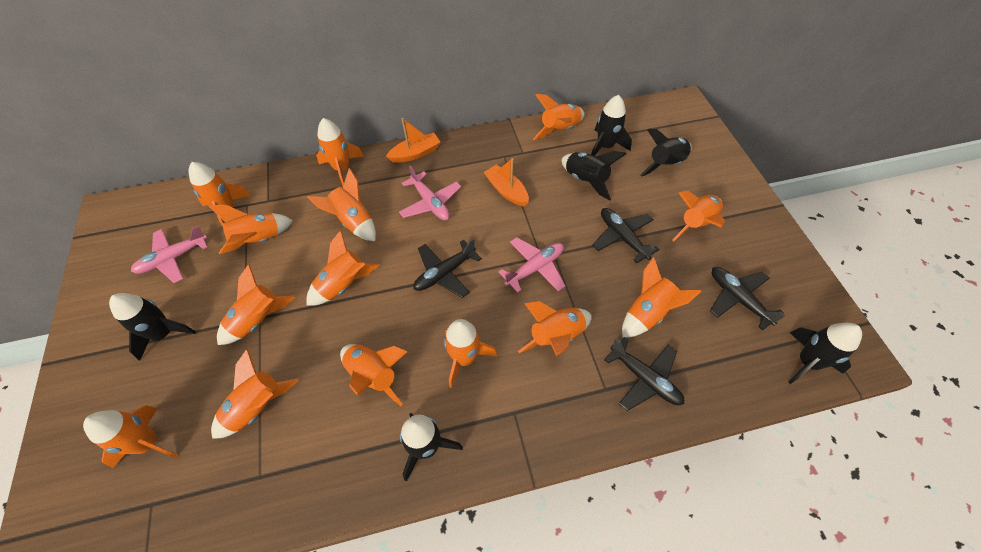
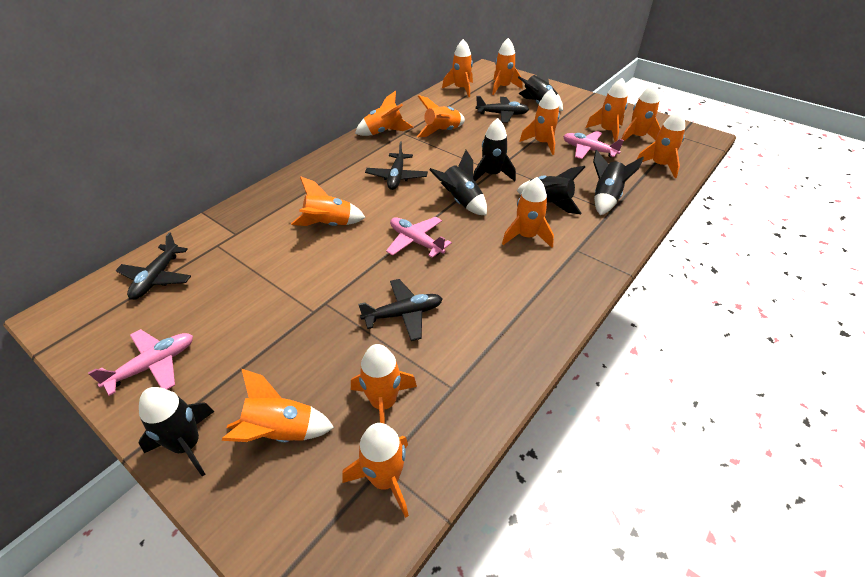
orange boat: 2 -> 0
orange rocket: 14 -> 13

